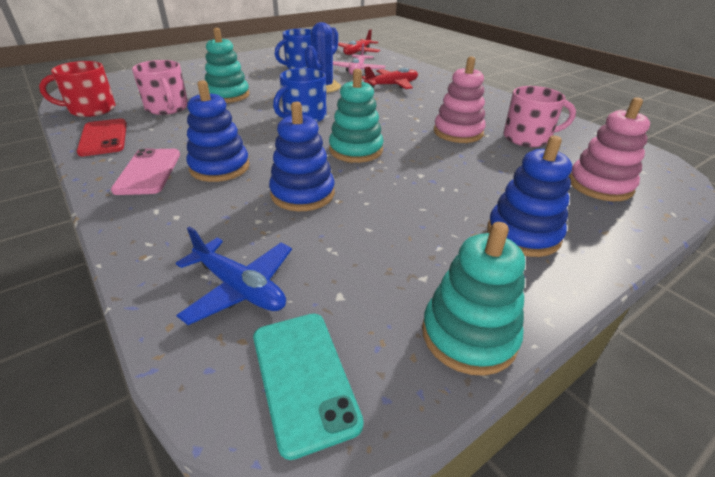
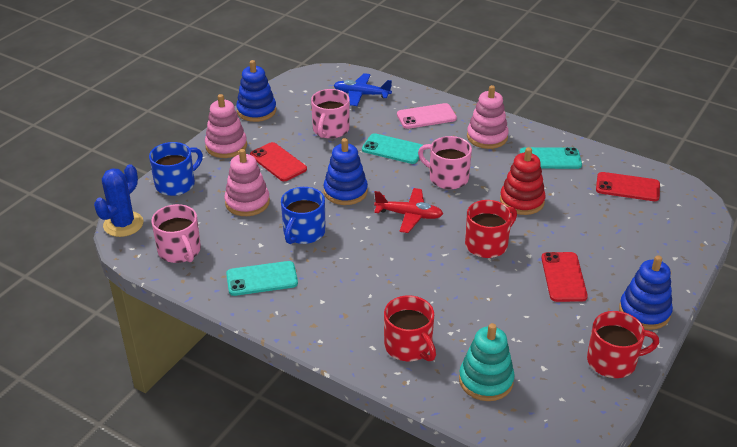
pink mug: 2 -> 3
pink plane: 1 -> 0
pink stacking toy: 2 -> 3
red mug: 1 -> 3
red phone: 1 -> 3
red plane: 2 -> 1
red stacking toy: 0 -> 1
turquoise phone: 1 -> 3
turquoise stacking toy: 3 -> 1

